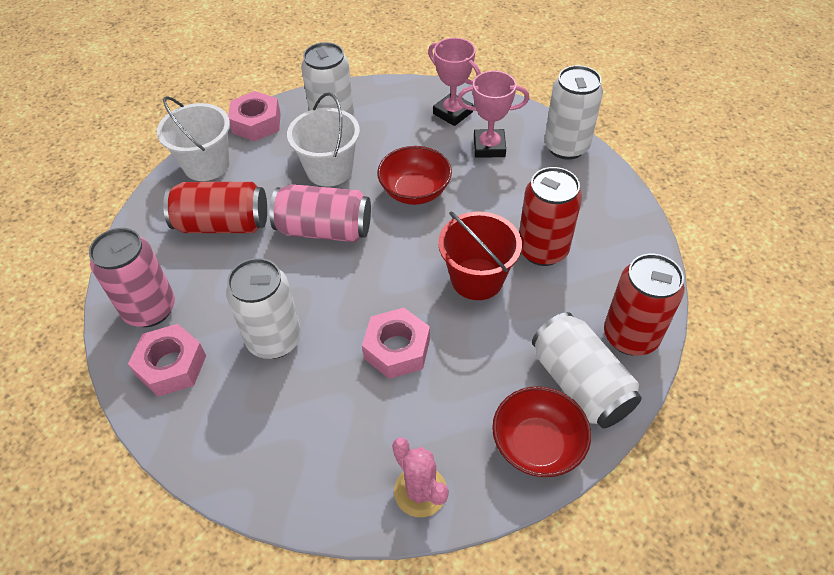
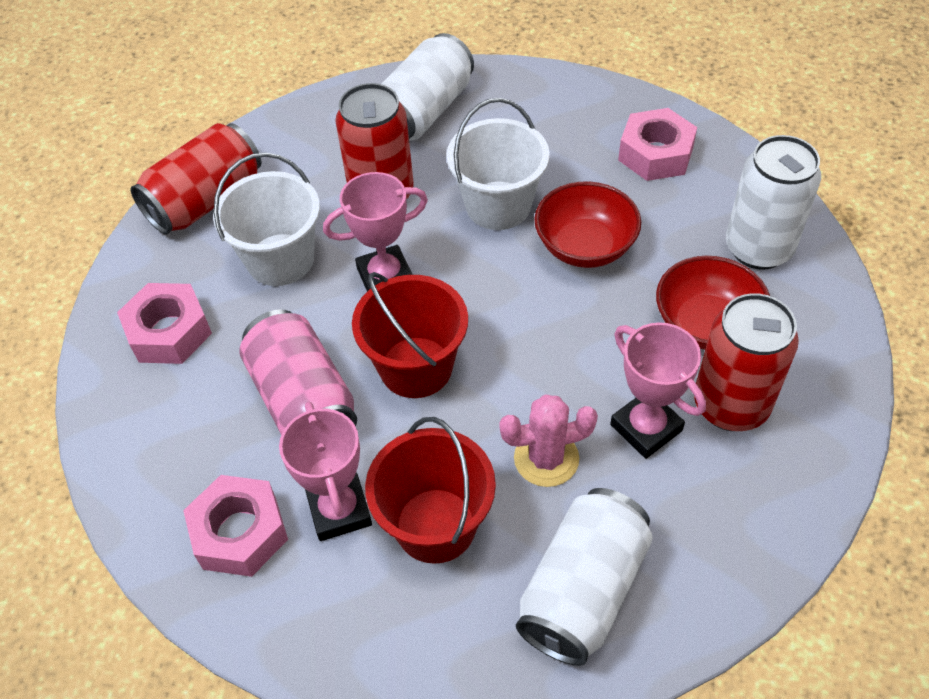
pink can: 2 -> 1
pink trophy: 2 -> 3
red bucket: 1 -> 2
white can: 4 -> 3

